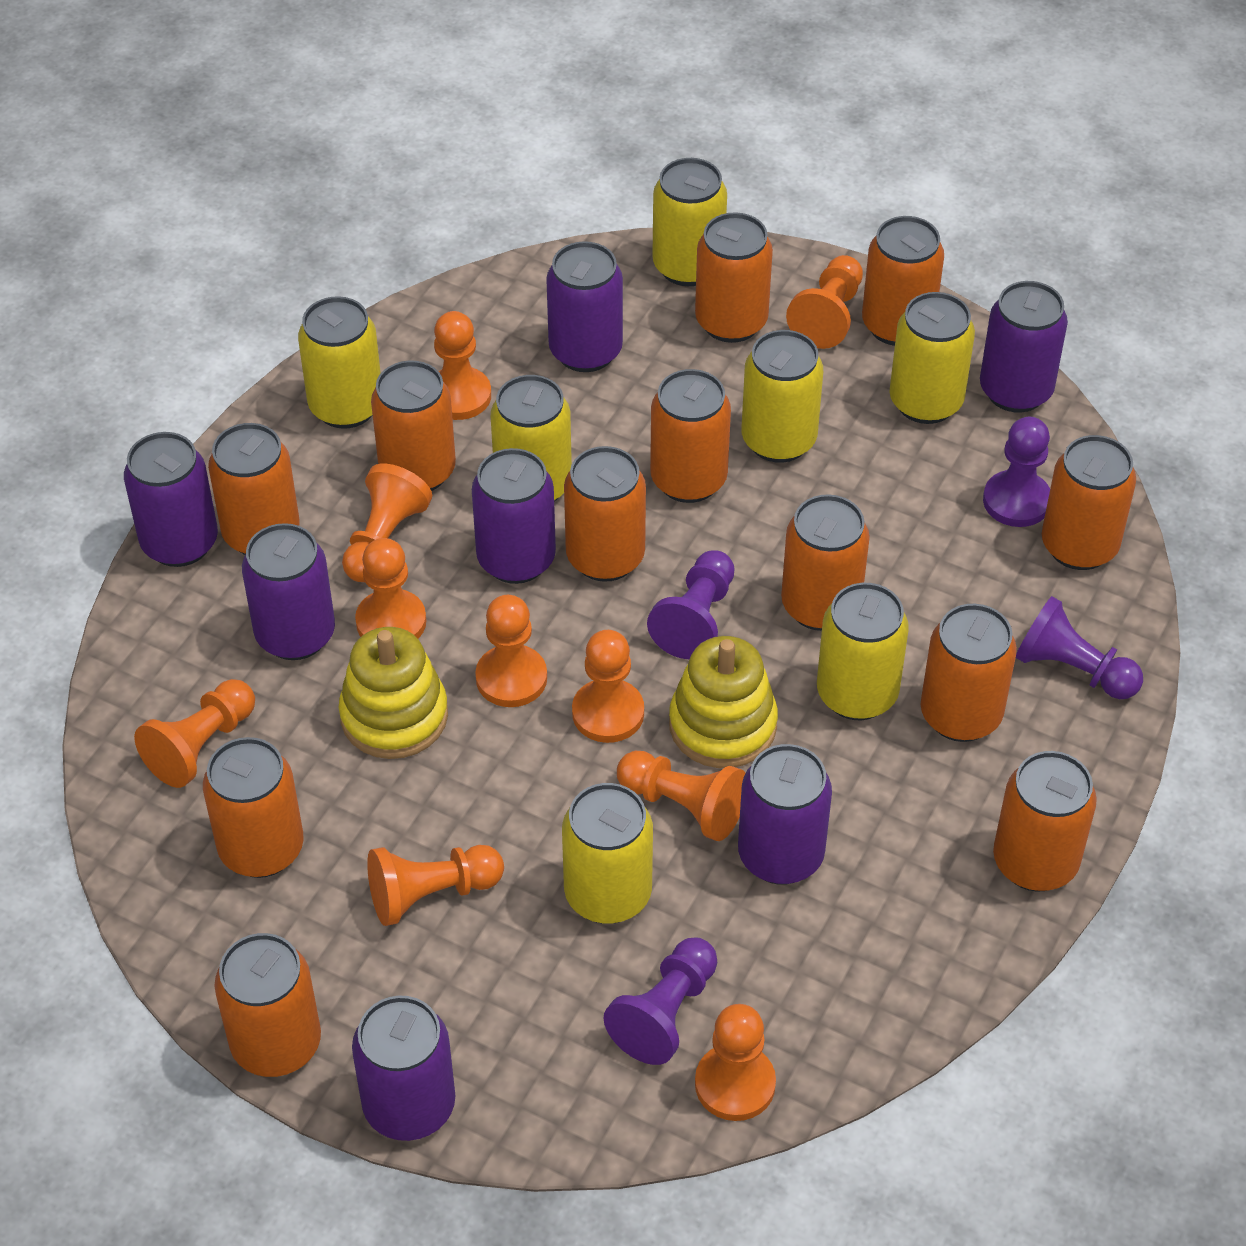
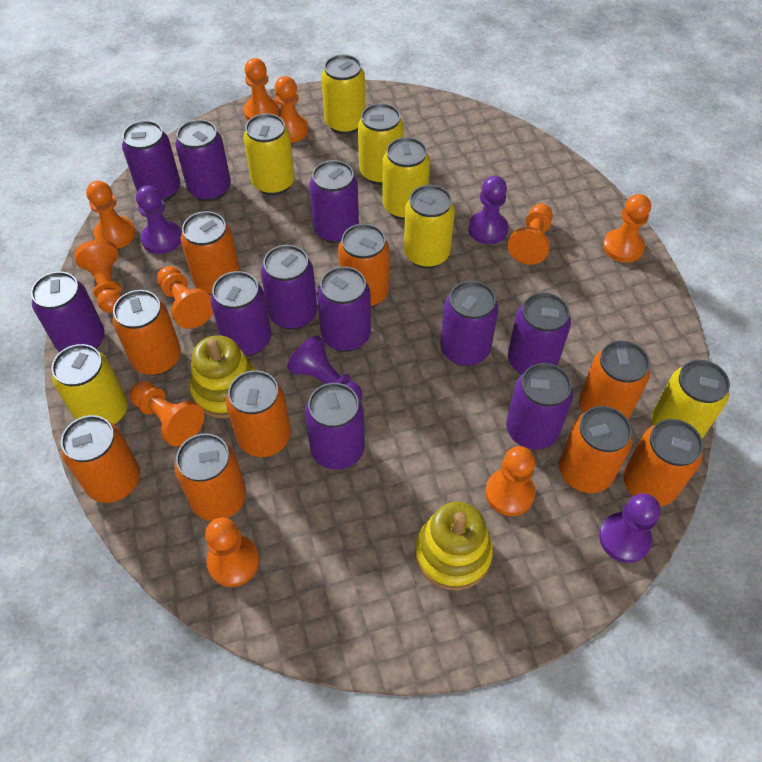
orange can: 12 -> 9
purple can: 7 -> 11

